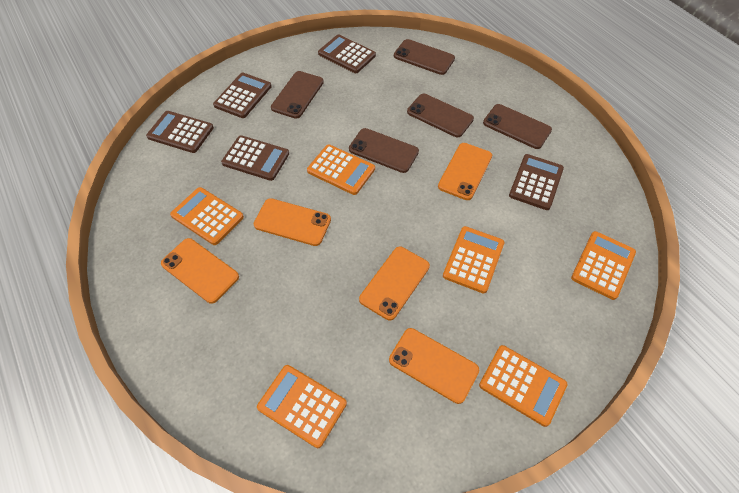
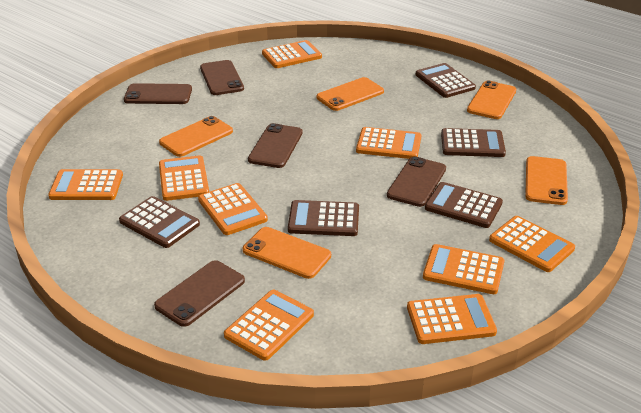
orange calculator: 6 -> 9

